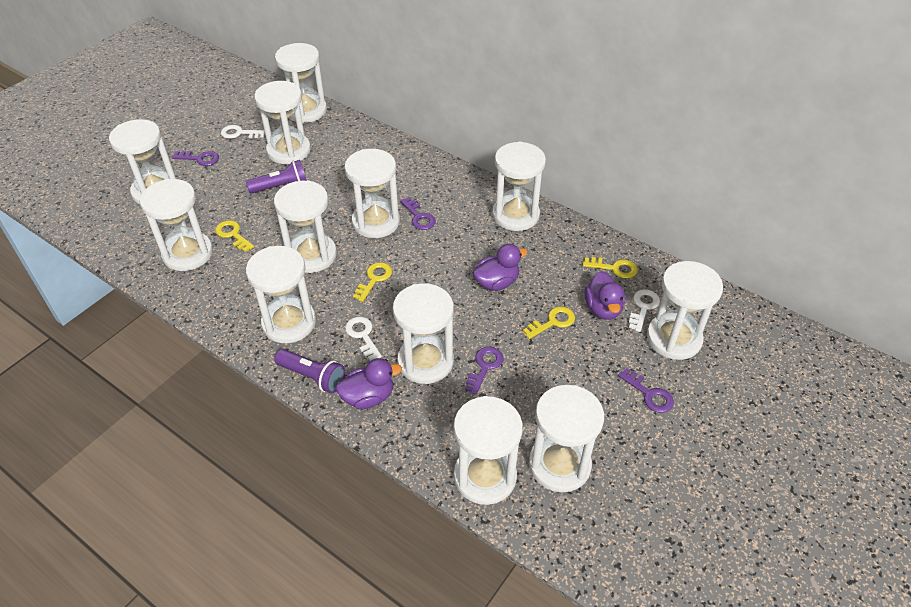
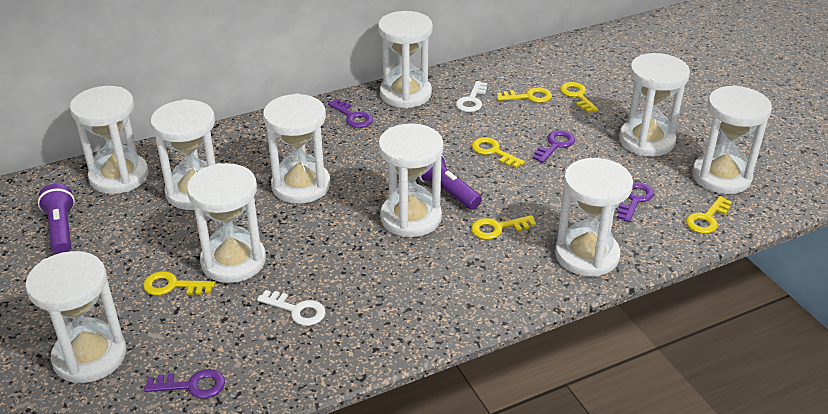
purple duck: 3 -> 0
white hourglass: 12 -> 10
white key: 3 -> 2
yellow key: 4 -> 6

